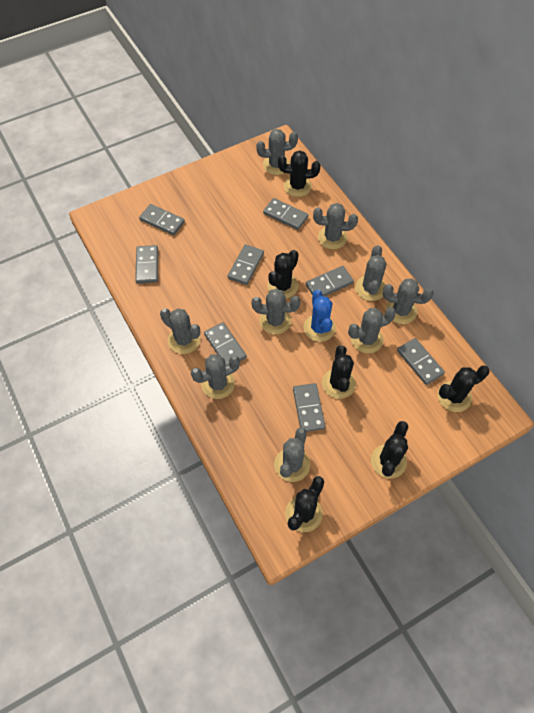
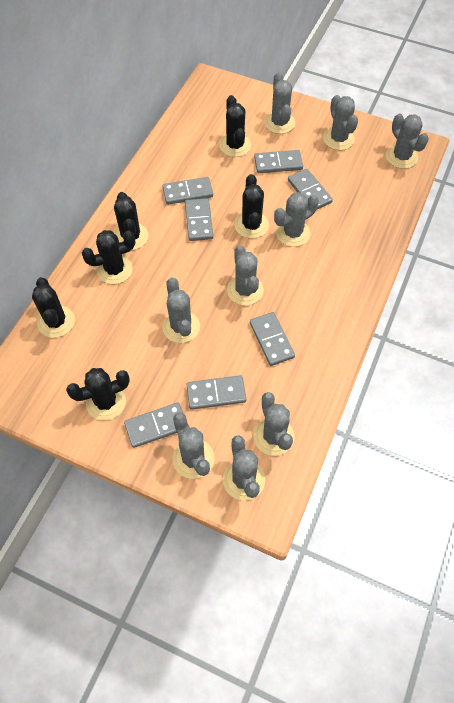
blue cactus: 1 -> 0
grey domino: 8 -> 7

